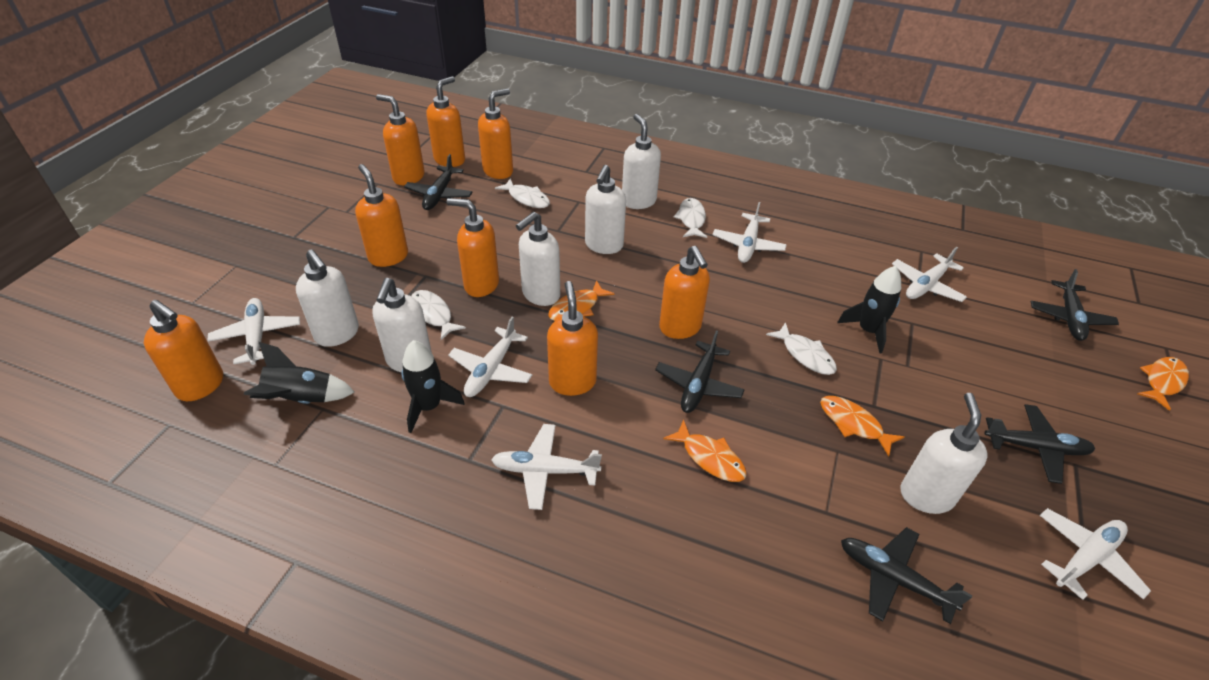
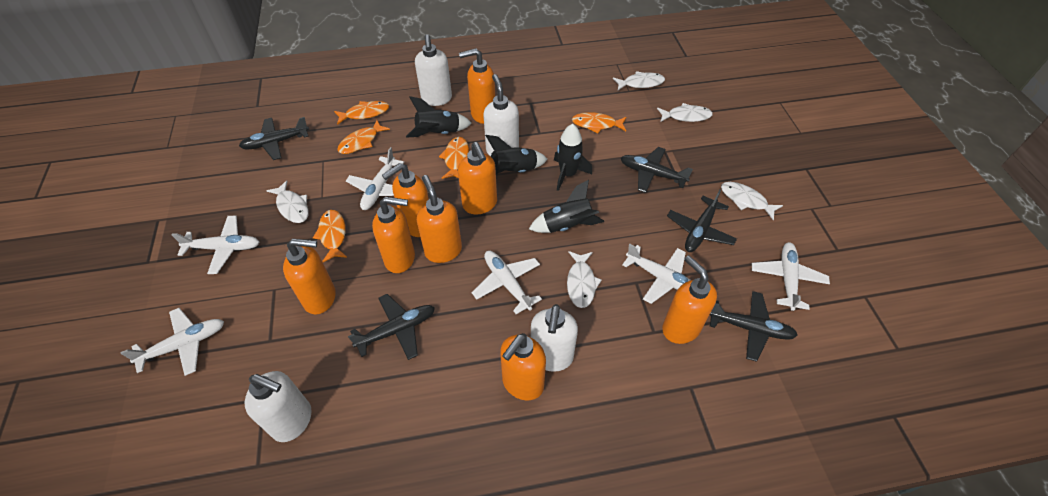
black rocket: 3 -> 4
orange fish: 4 -> 5
white fish: 4 -> 5
white soap dispenser: 6 -> 4

